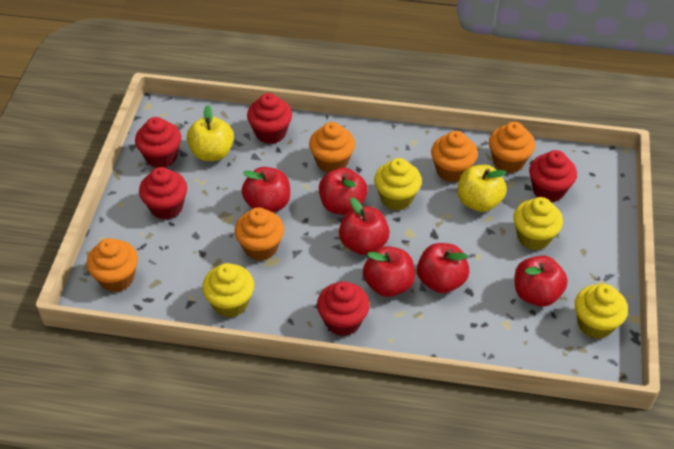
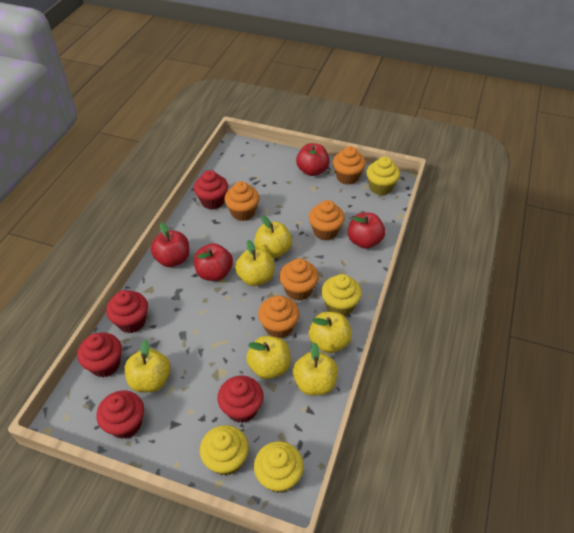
red apple: 6 -> 4
yellow apple: 2 -> 6

